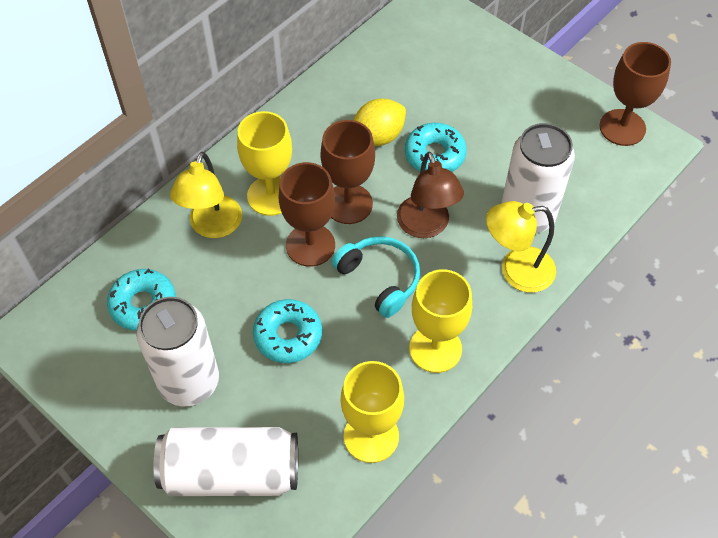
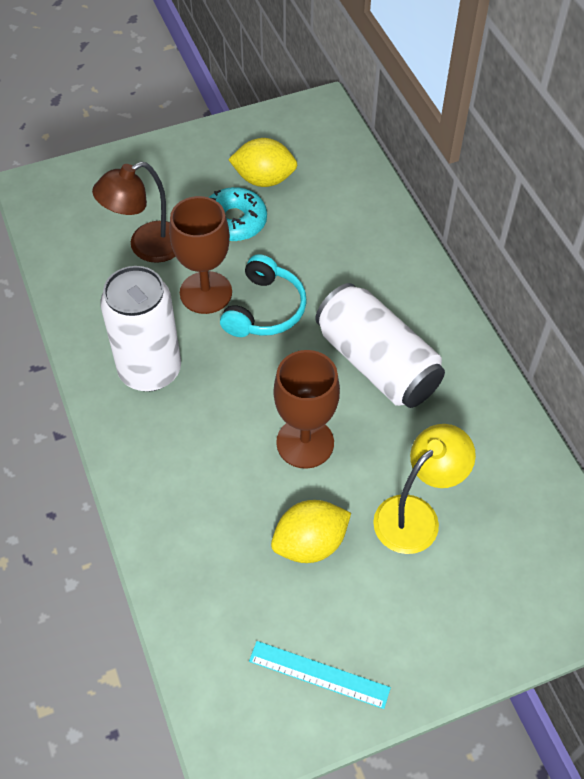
brown goblet: 3 -> 2
turquoise donut: 3 -> 1
turquoise ruler: 0 -> 1
white can: 3 -> 2
yellow goblet: 3 -> 0
yellow lamp: 2 -> 1
yellow lemon: 1 -> 2

